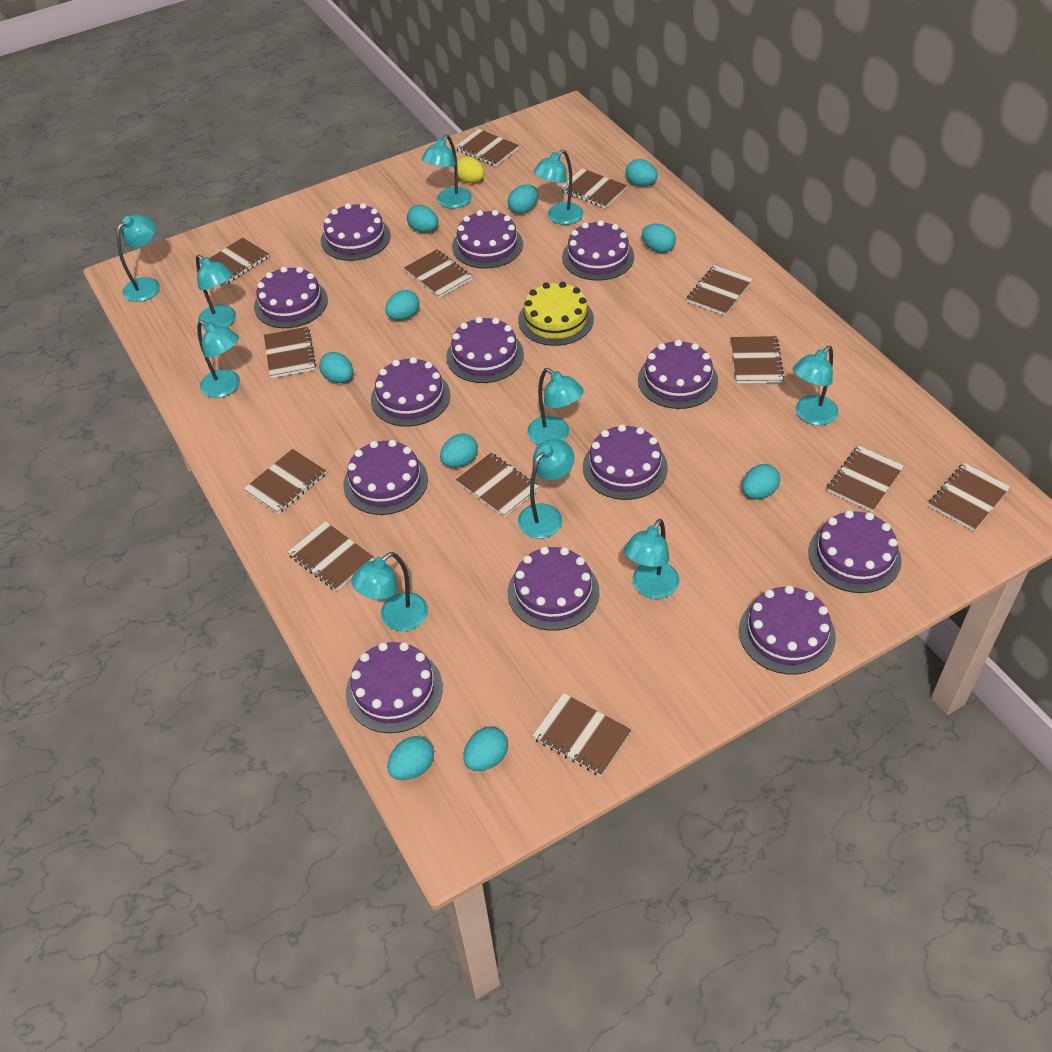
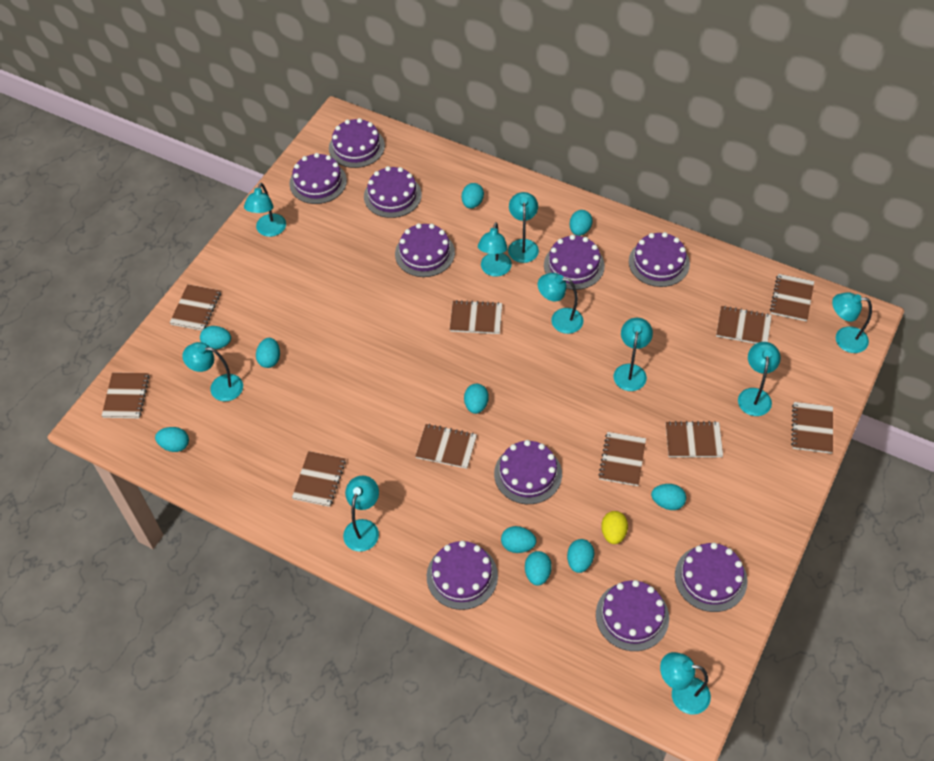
brown notebook: 13 -> 10
purple cake: 13 -> 10
yellow cake: 1 -> 0

